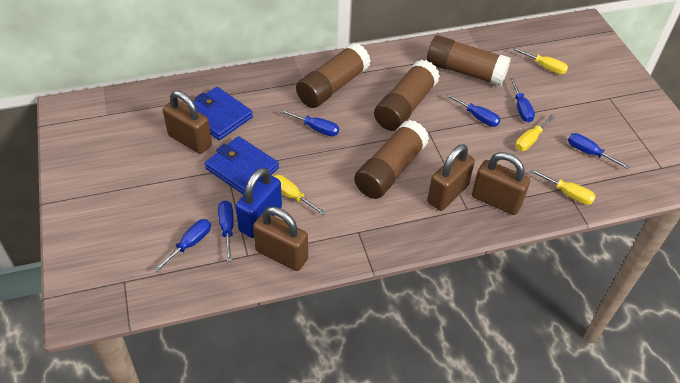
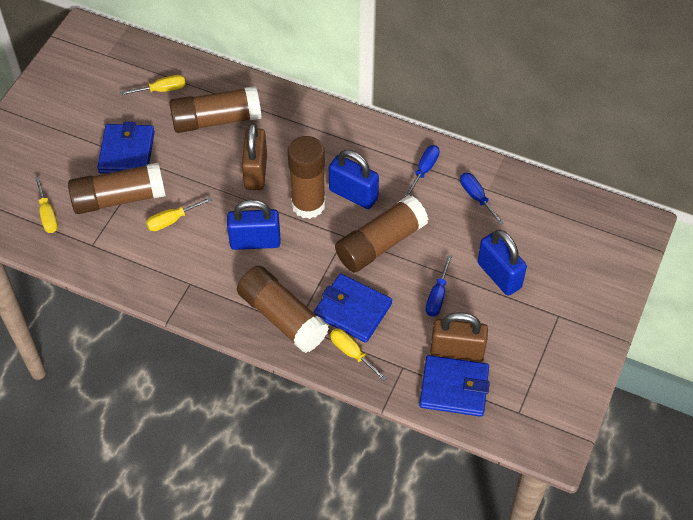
blue padlock: 1 -> 3
blue screwdriver: 6 -> 3
blue wallet: 2 -> 3
brown glue stick: 4 -> 5
brown padlock: 4 -> 2

